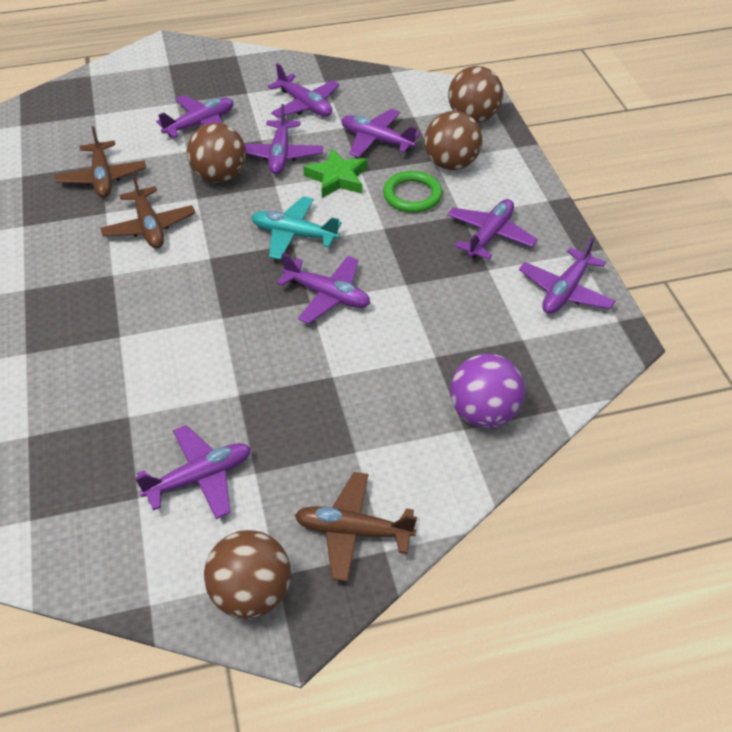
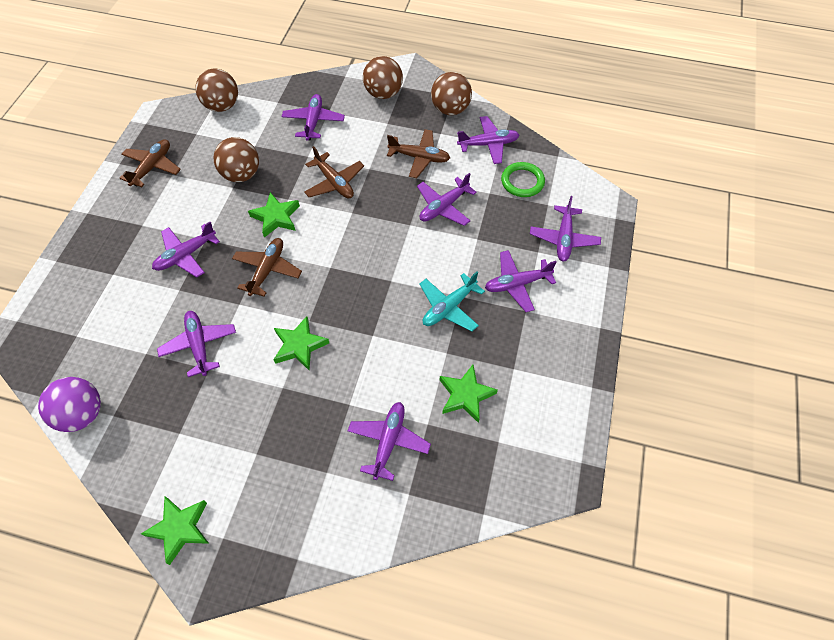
brown plane: 3 -> 4
green star: 1 -> 4

